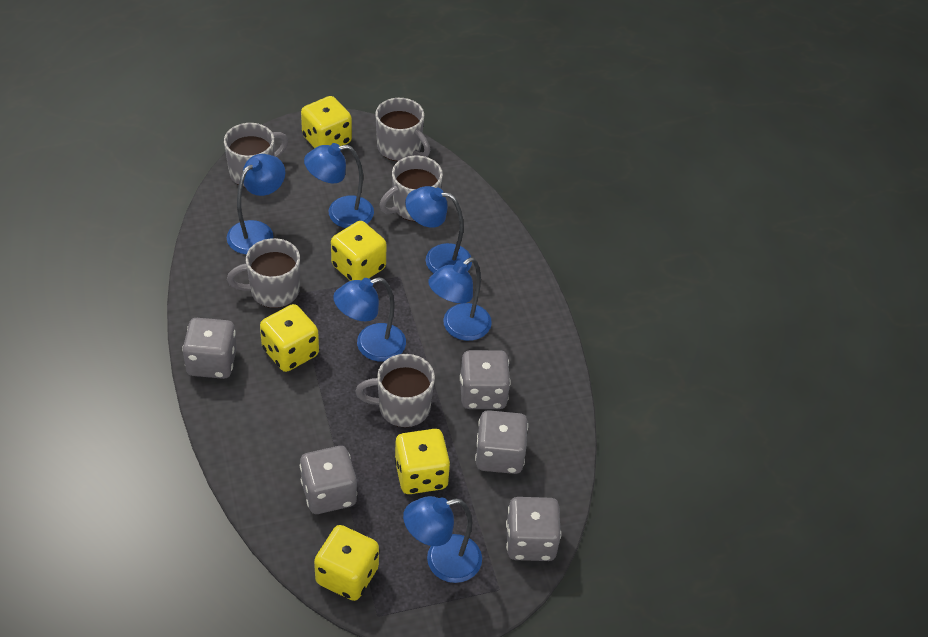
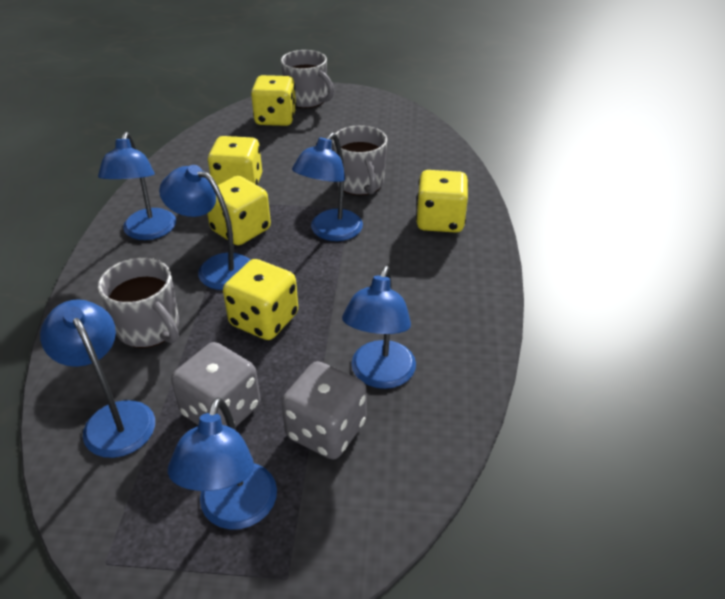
grey dice: 5 -> 2
grey mug: 5 -> 3

